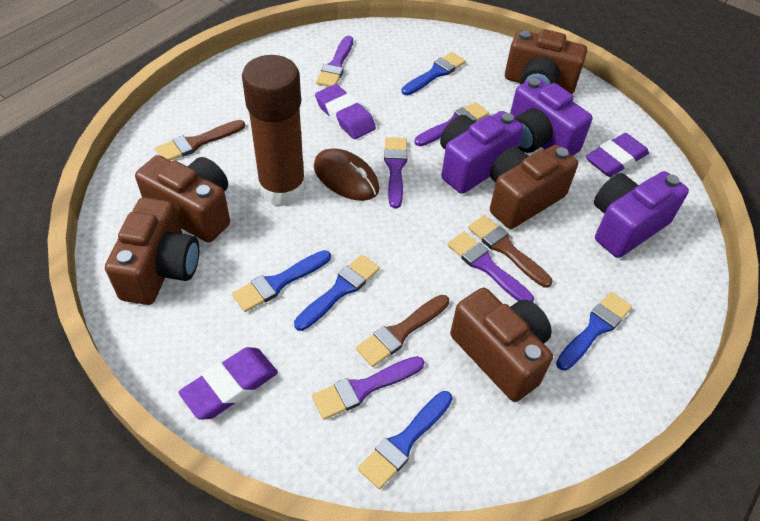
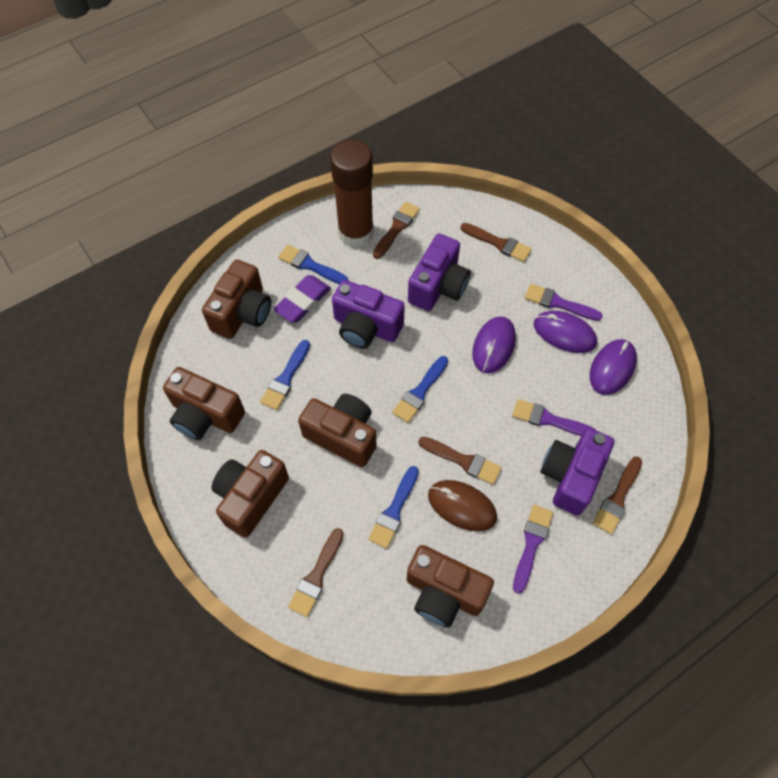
blue brush: 5 -> 4
brown brush: 3 -> 5
purple brush: 5 -> 3
purple eraser: 3 -> 1
purple mouse: 0 -> 3

